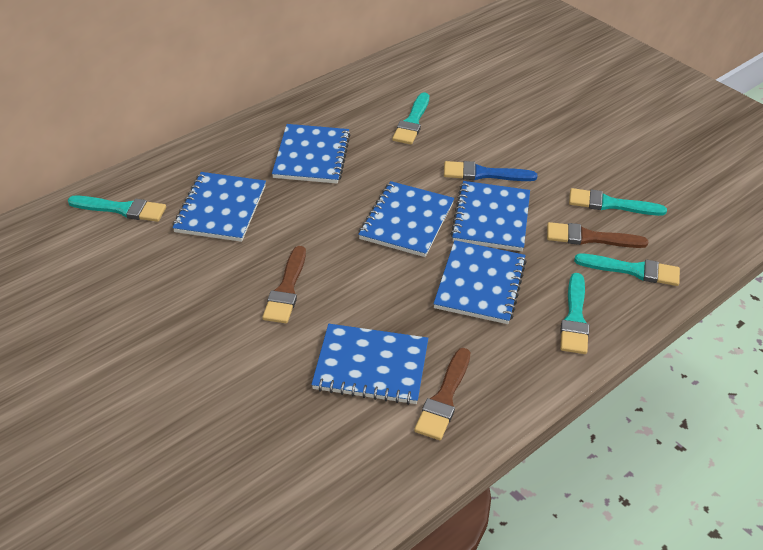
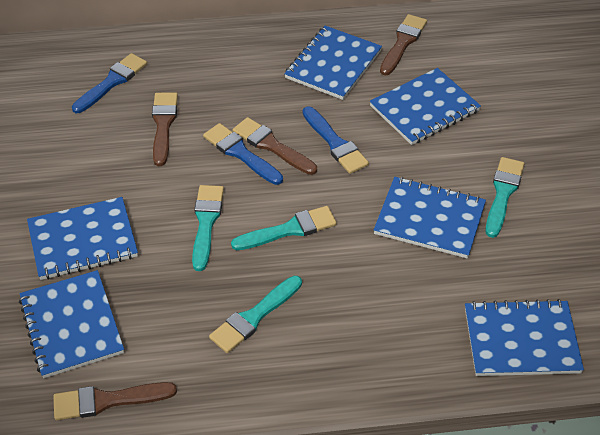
blue brush: 1 -> 3
brown brush: 3 -> 4
turquoise brush: 5 -> 4

